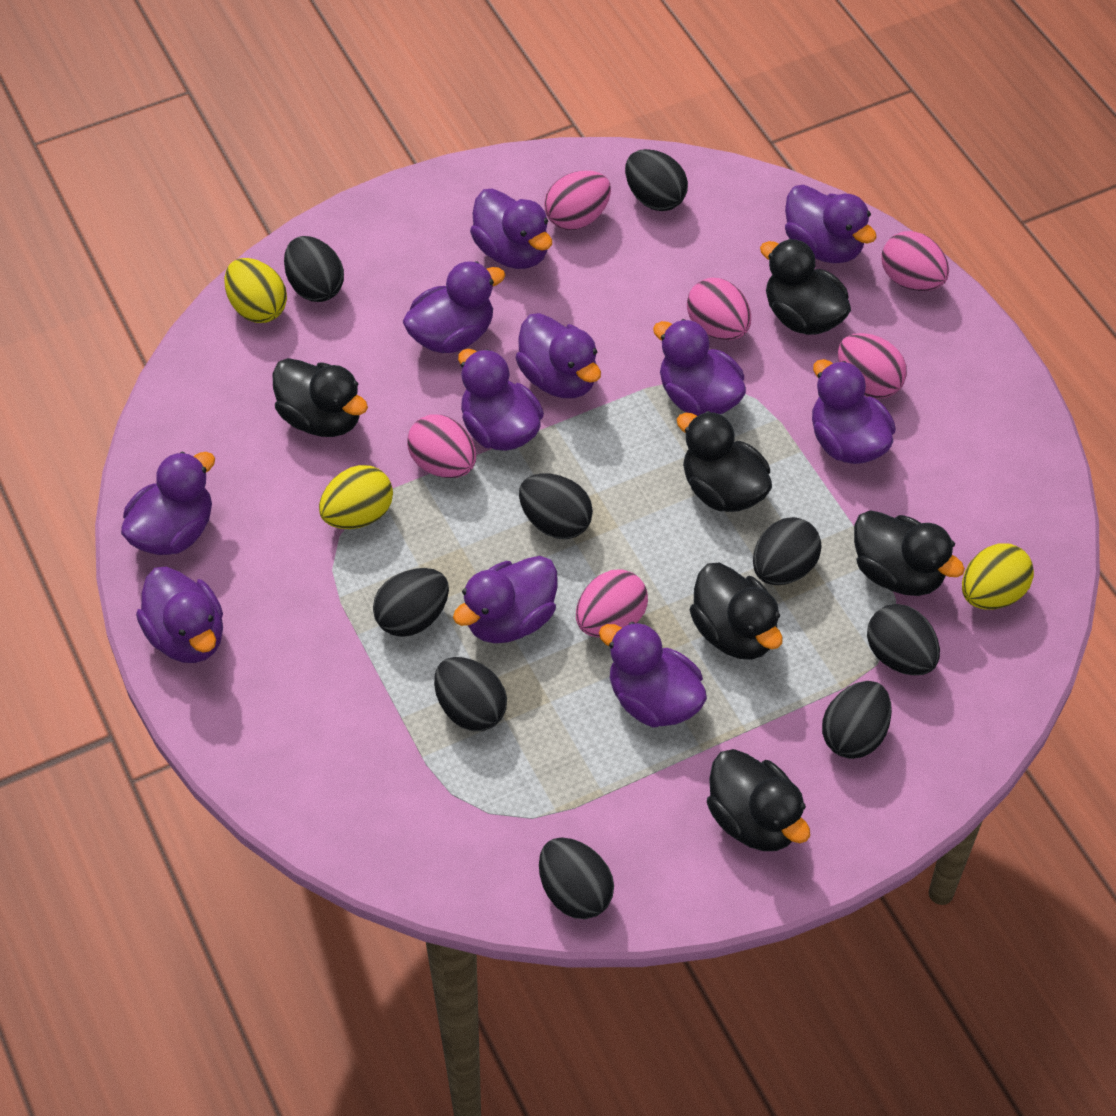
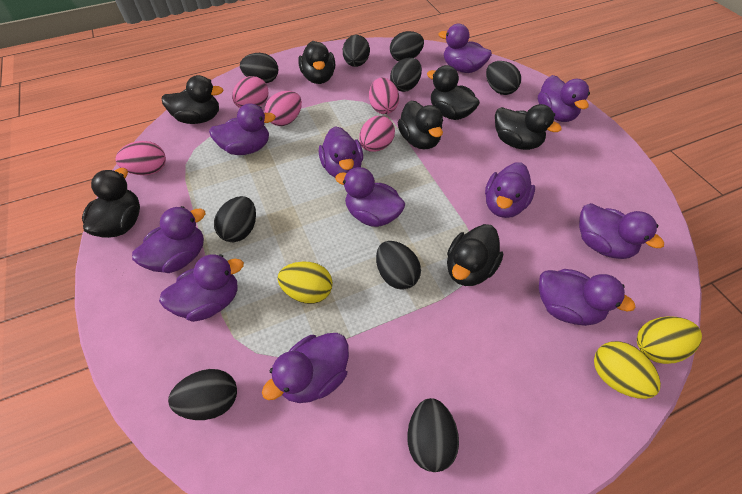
black duck: 6 -> 7
pink egg: 6 -> 5

